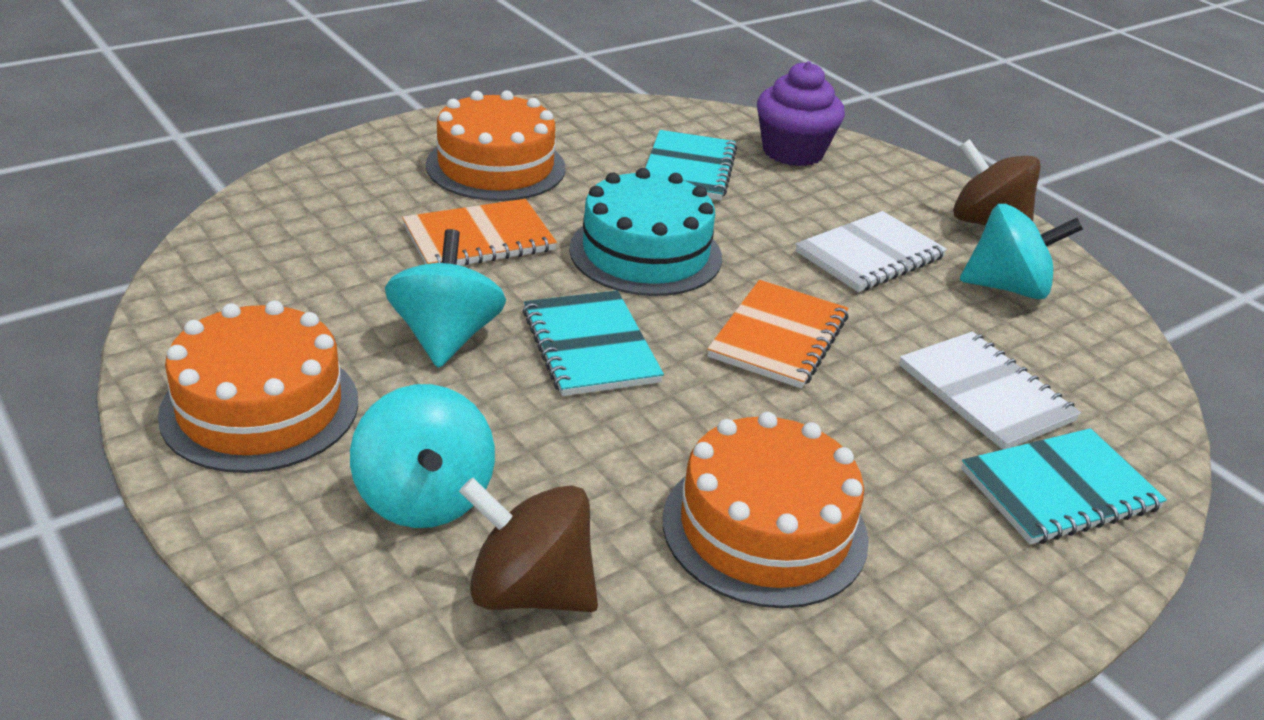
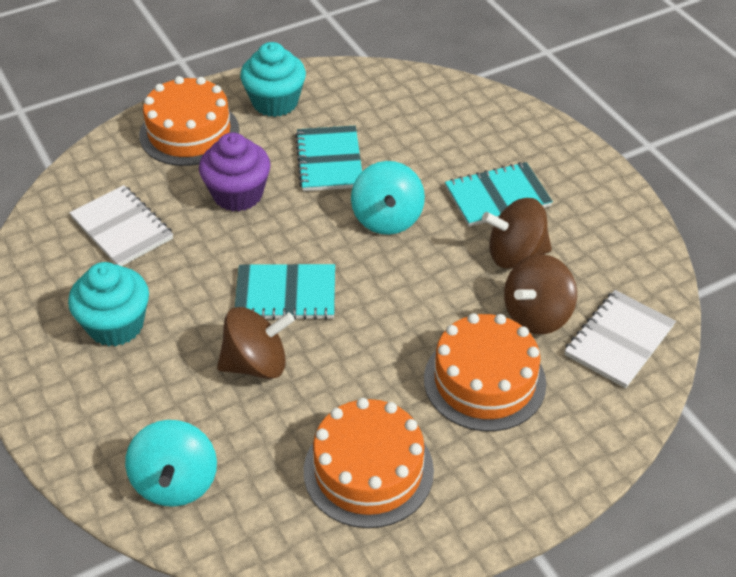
brown spinning top: 2 -> 3
orange notebook: 2 -> 0
turquoise cake: 1 -> 0
turquoise cupcake: 0 -> 2
turquoise spinning top: 3 -> 2

